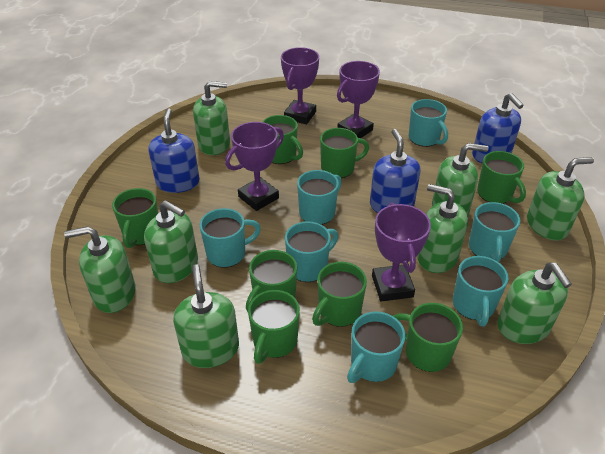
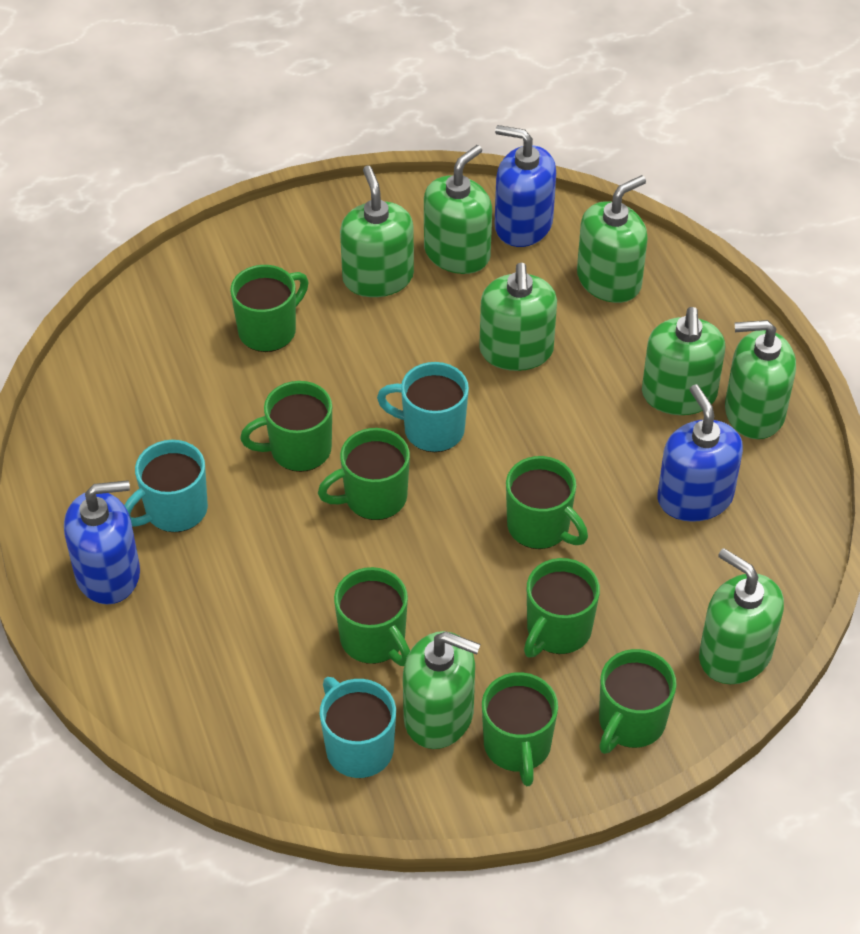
purple trophy: 4 -> 0
turquoise mug: 7 -> 3

